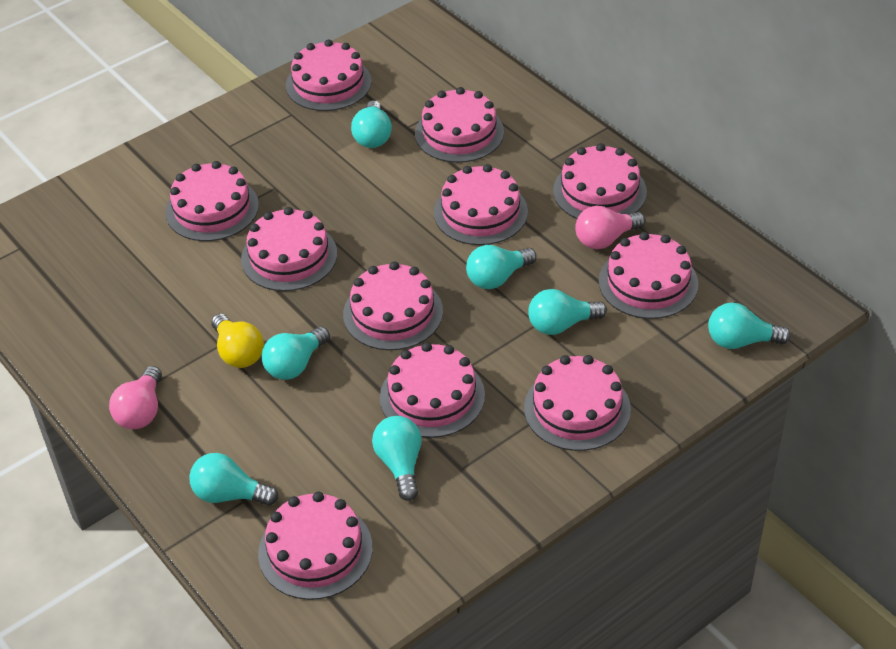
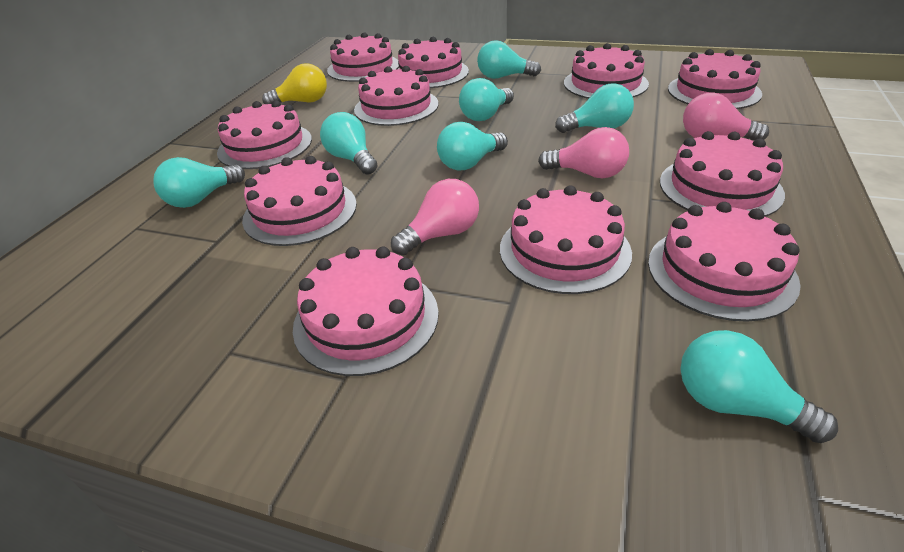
pink light bulb: 2 -> 3

